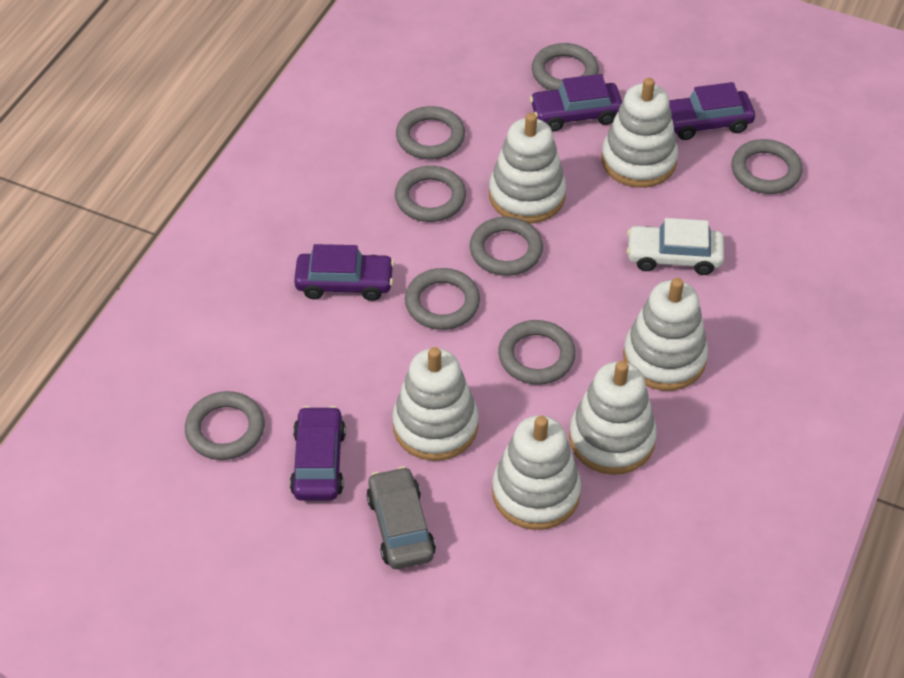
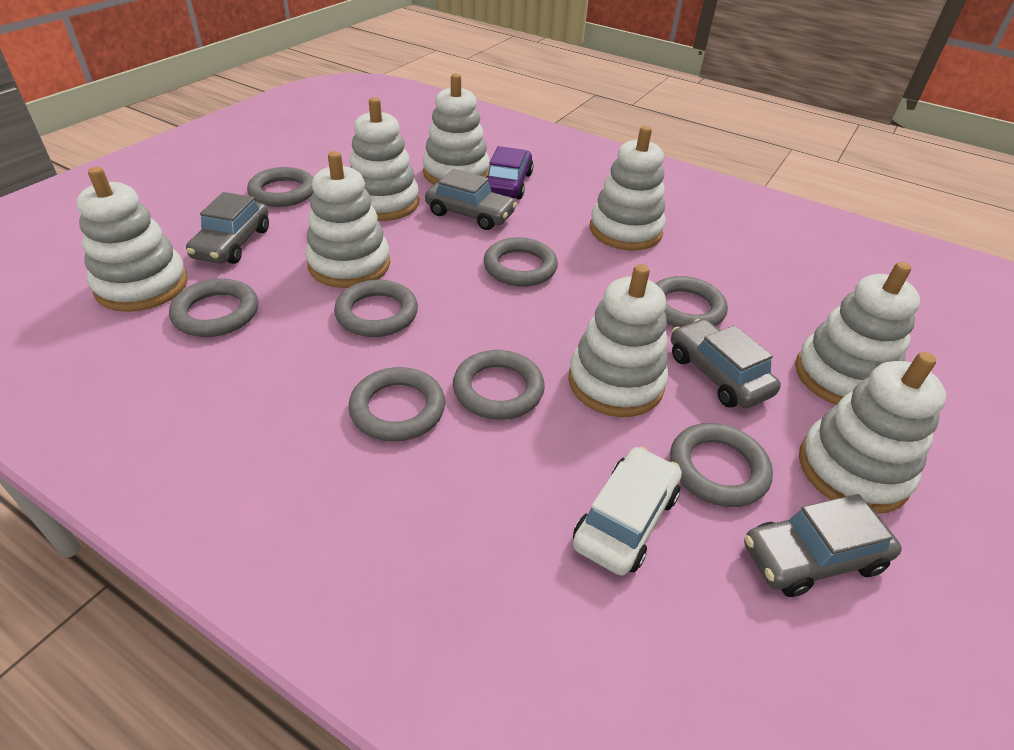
grey car: 1 -> 4
purple car: 4 -> 1
white stacking toy: 6 -> 8

